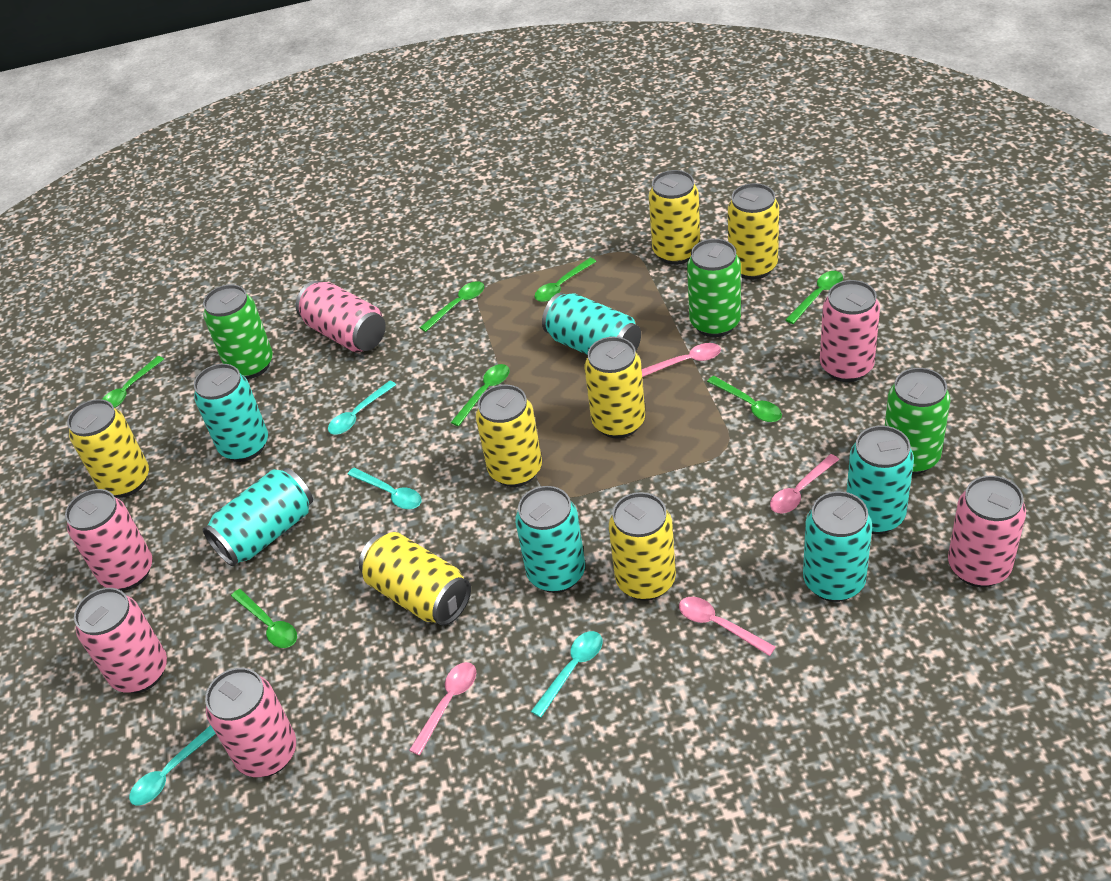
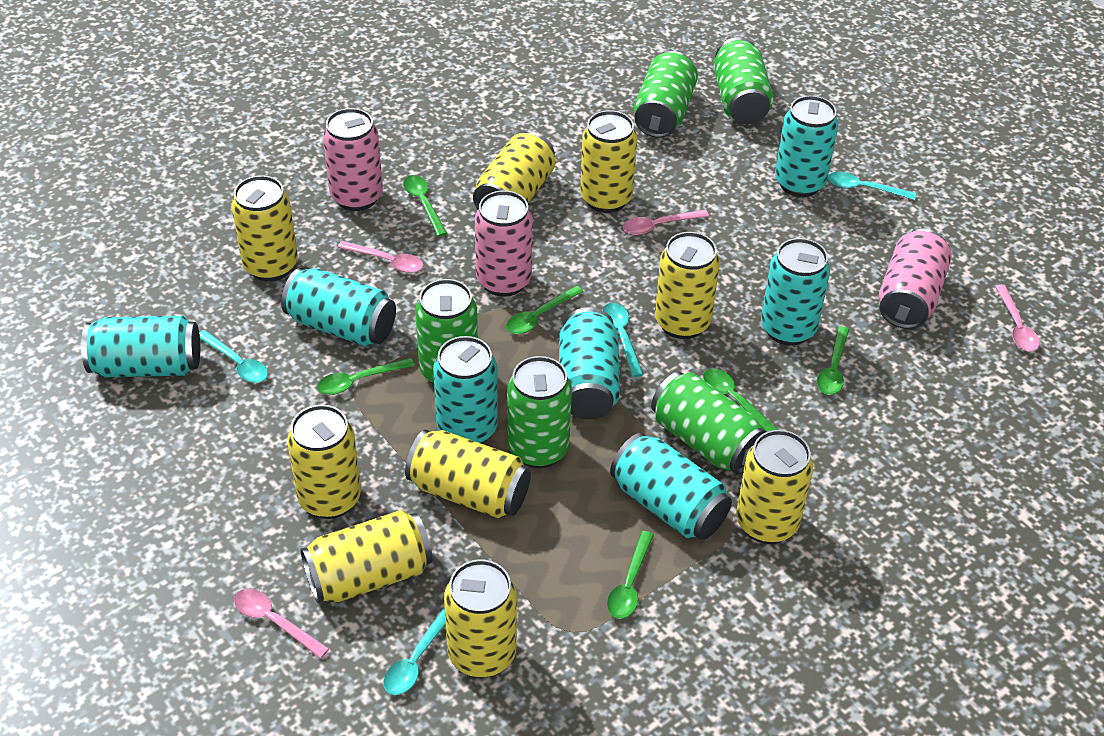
green can: 3 -> 5
green spoon: 7 -> 6
pink can: 6 -> 3
turquoise can: 6 -> 7
yellow can: 7 -> 9

